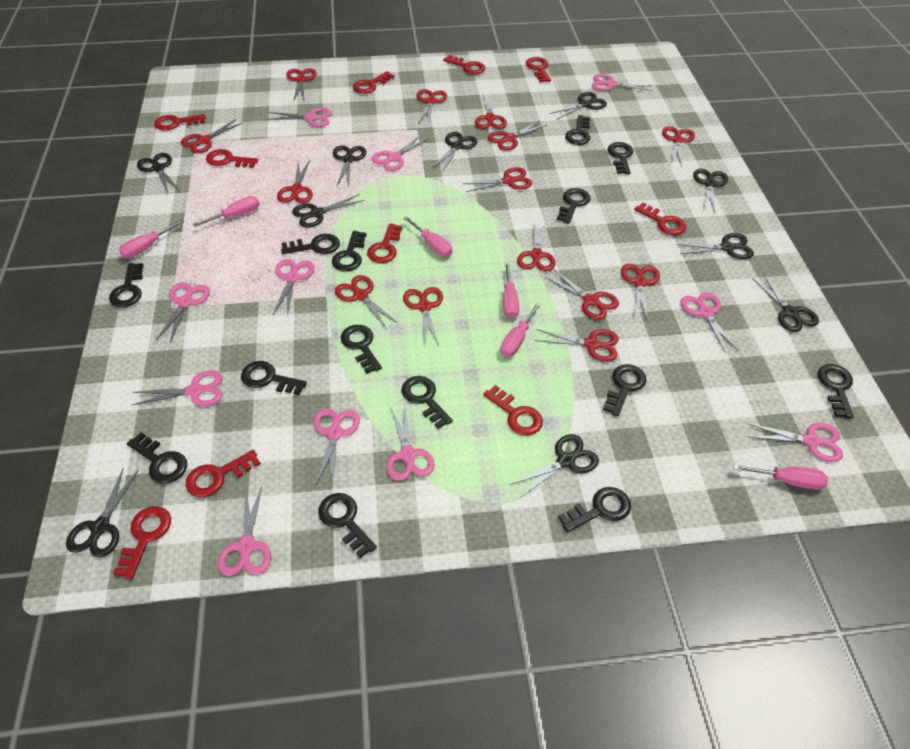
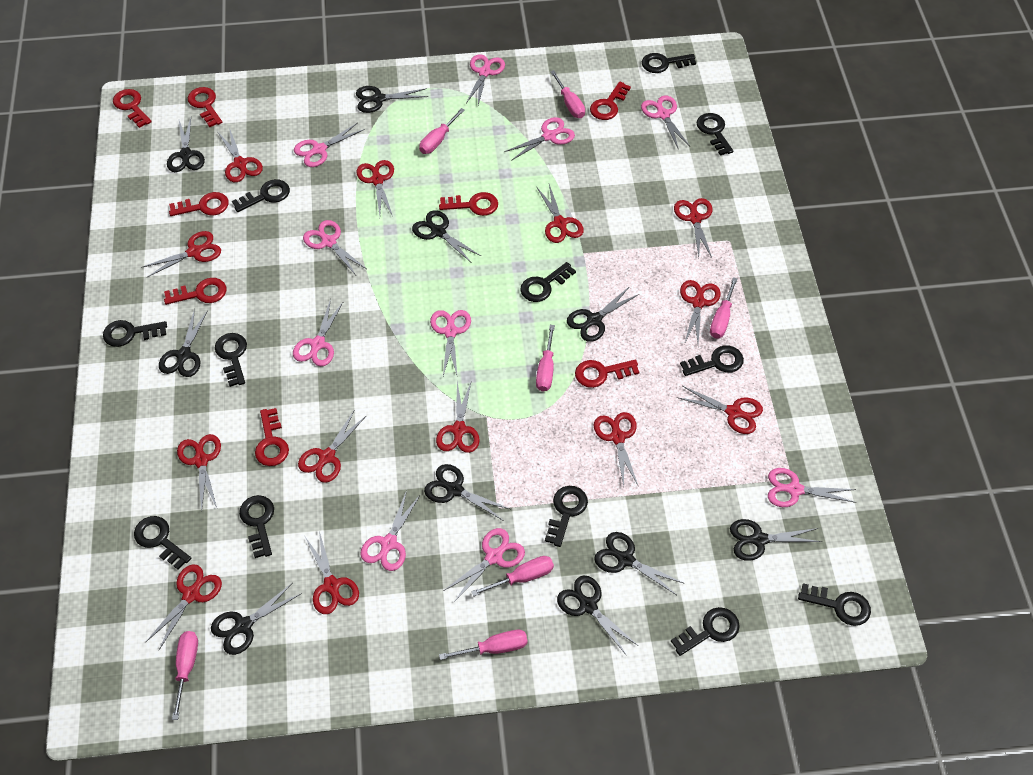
black key: 14 -> 12
pink scissors: 11 -> 10
pink screwdriver: 6 -> 7
red key: 10 -> 8
red scissors: 14 -> 13

